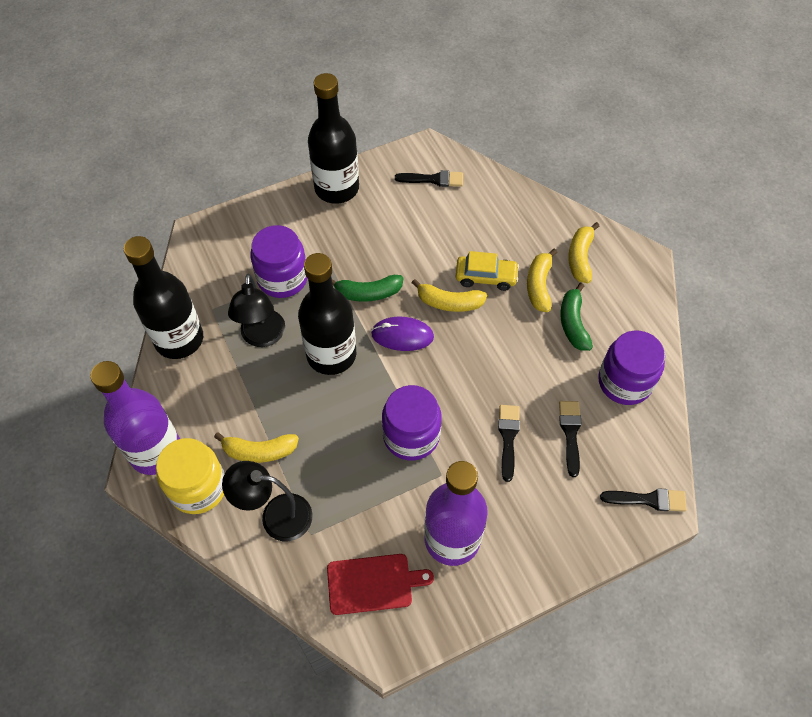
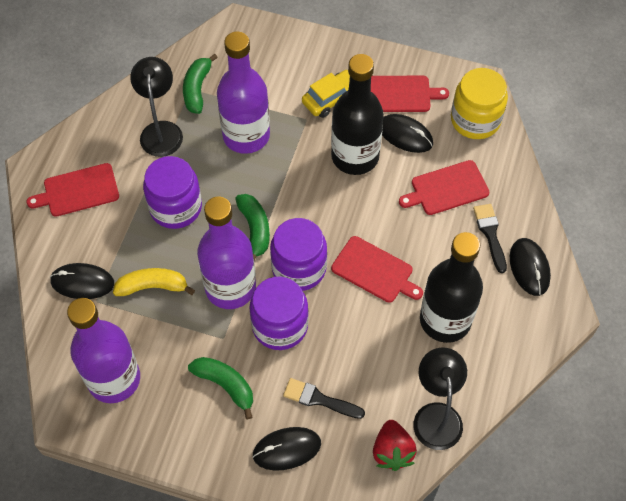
black bottle: 3 -> 2
black brush: 4 -> 2
black mouse: 0 -> 4
green banana: 2 -> 3
purple bottle: 2 -> 3
purple mouse: 1 -> 0
red cutting board: 1 -> 4
red strawberry: 0 -> 1
yellow banana: 4 -> 1

